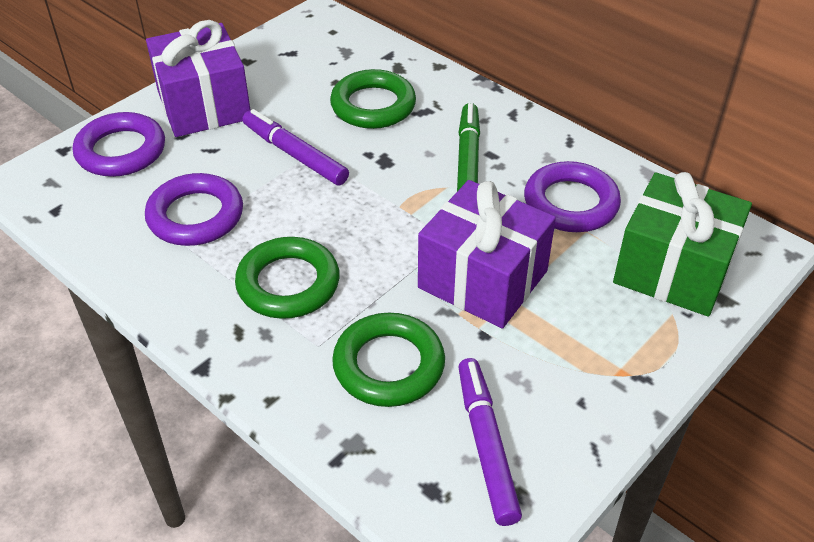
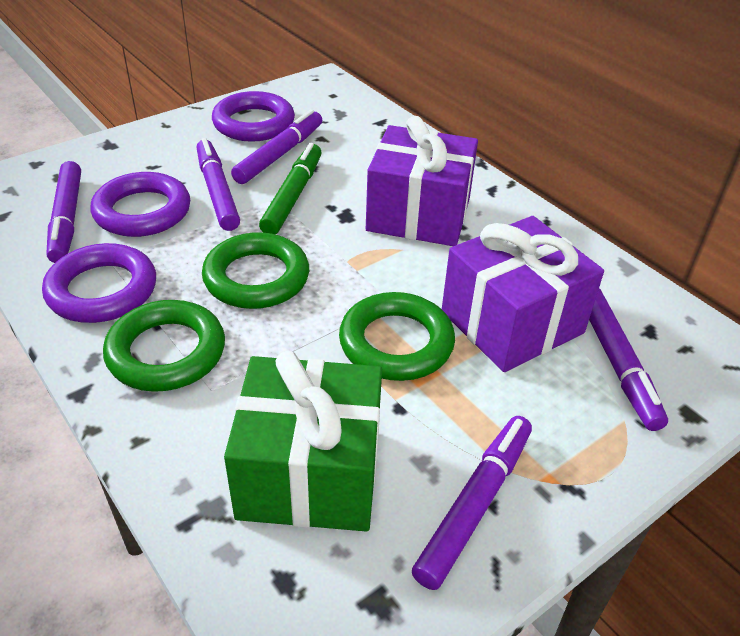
purple marker: 2 -> 5

